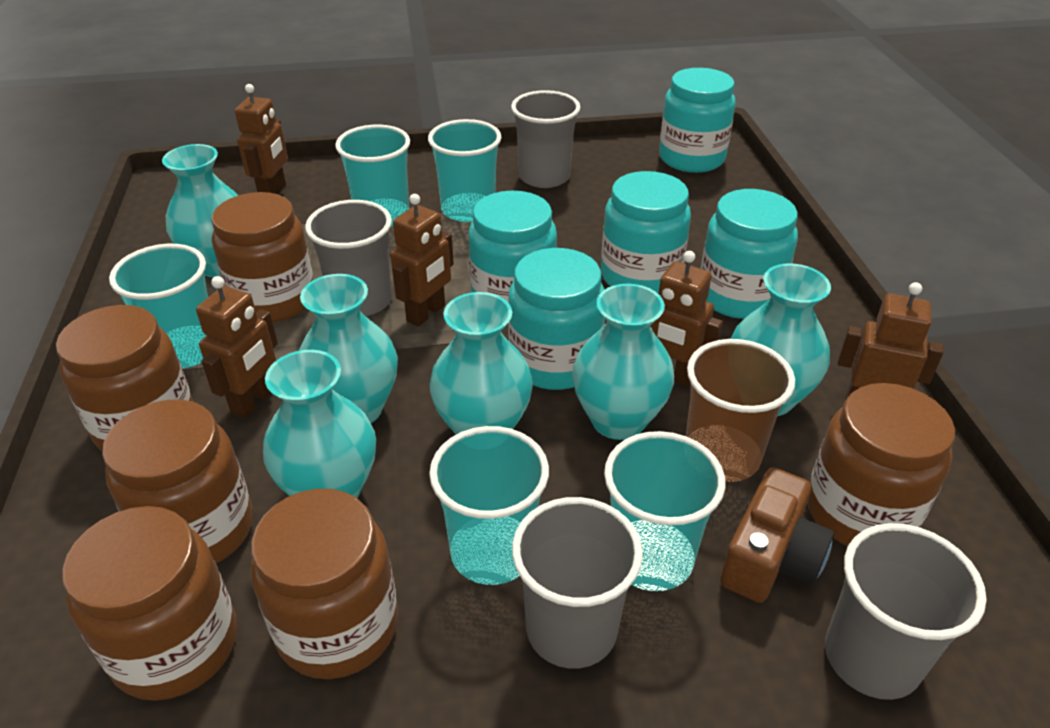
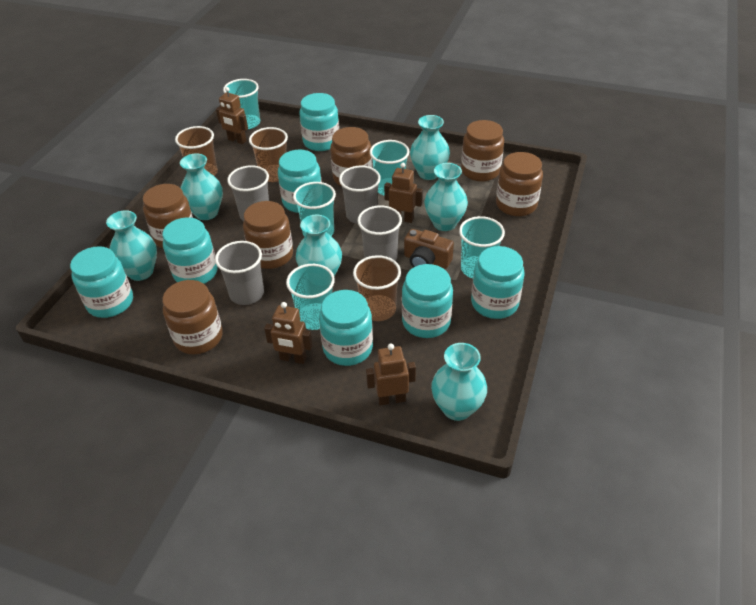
brown cup: 1 -> 3
brown robot: 5 -> 4
turquoise jar: 5 -> 7

